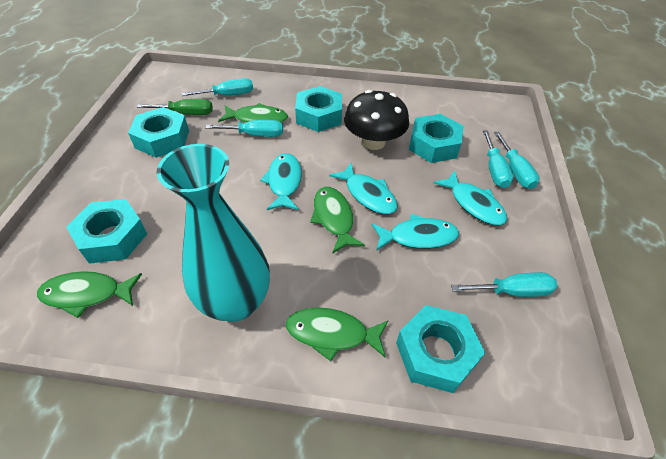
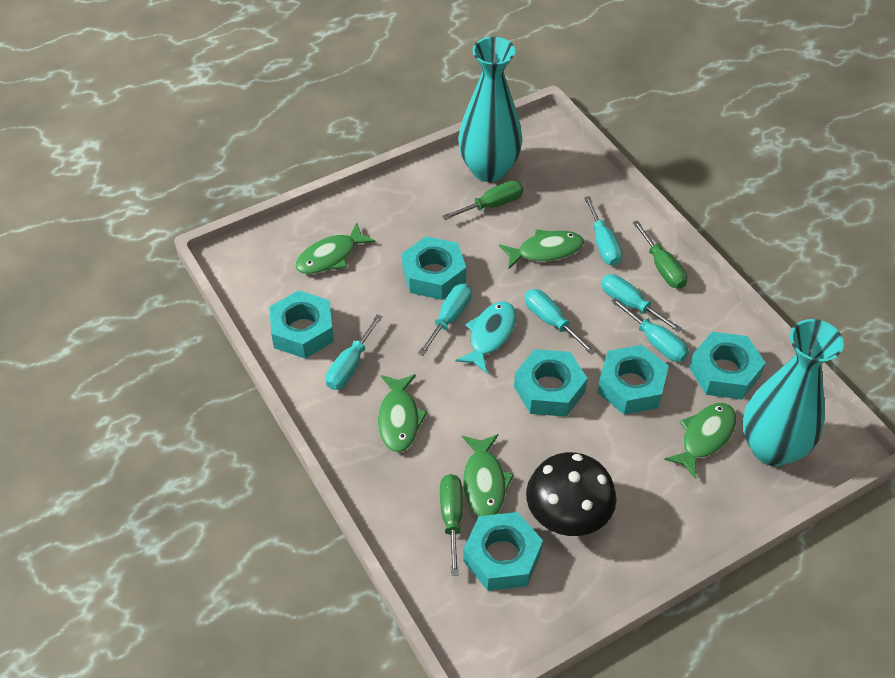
green fish: 4 -> 5
green screwdriver: 1 -> 3
turquoise fish: 4 -> 1
turquoise nut: 5 -> 6
turquoise screwdriver: 5 -> 6
turquoise vase: 1 -> 2

